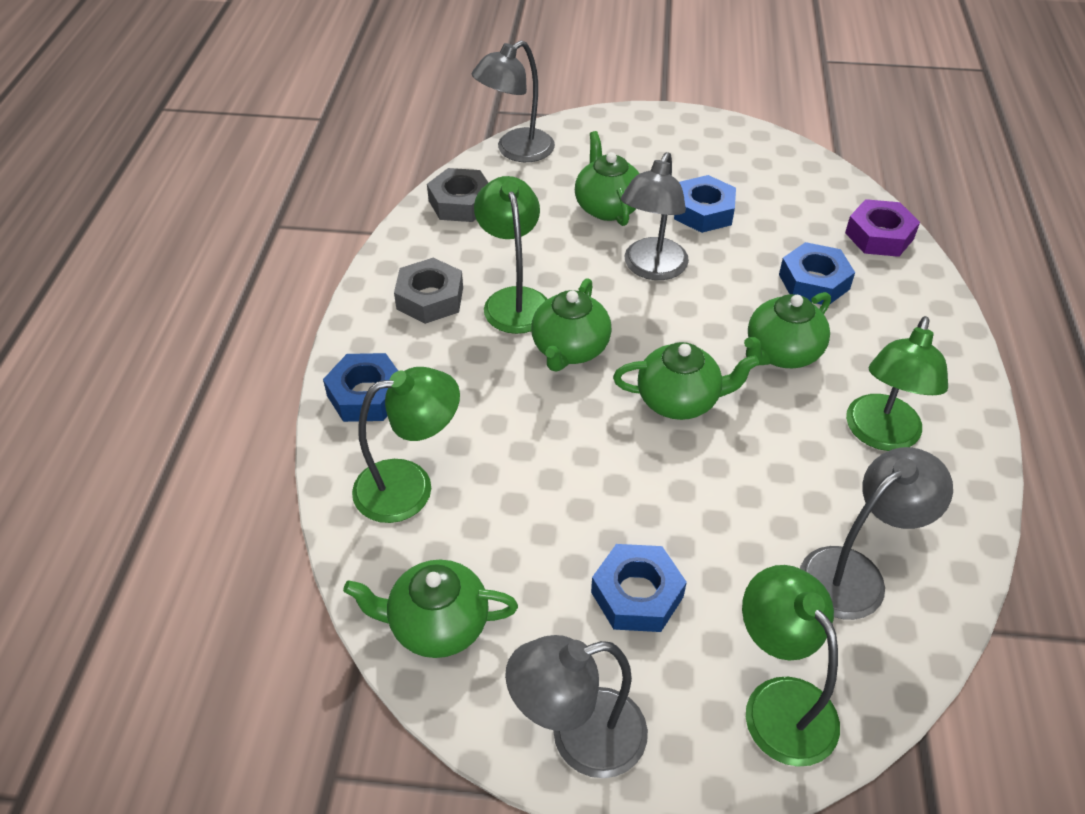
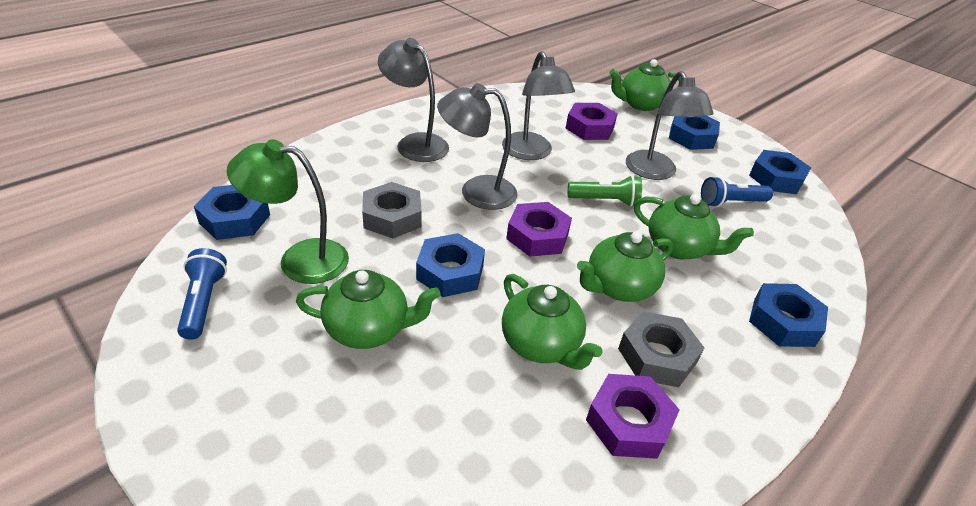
blue flashlight: 0 -> 2
blue nut: 4 -> 5
green flashlight: 0 -> 1
green lamp: 4 -> 1
purple nut: 1 -> 3

